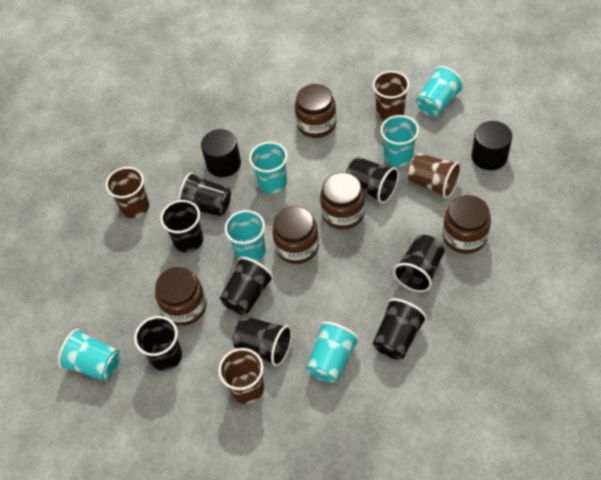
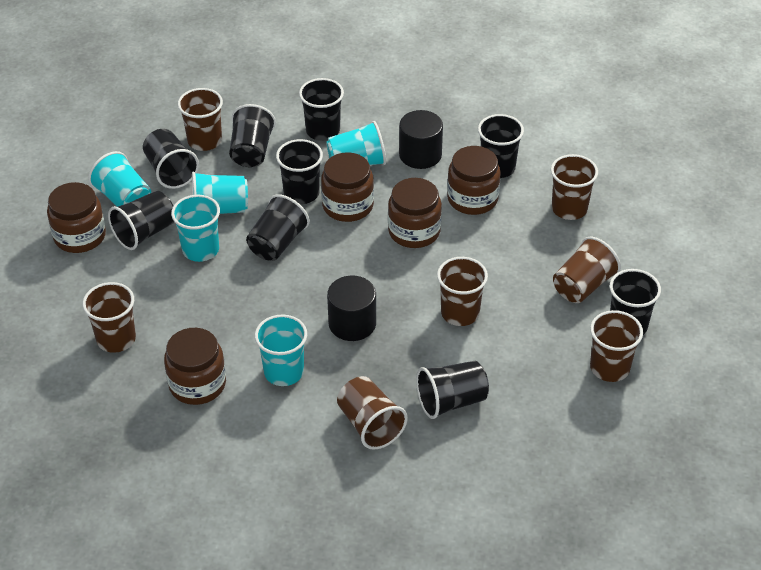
black cup: 8 -> 9
brown cup: 4 -> 7
turquoise cup: 6 -> 5

